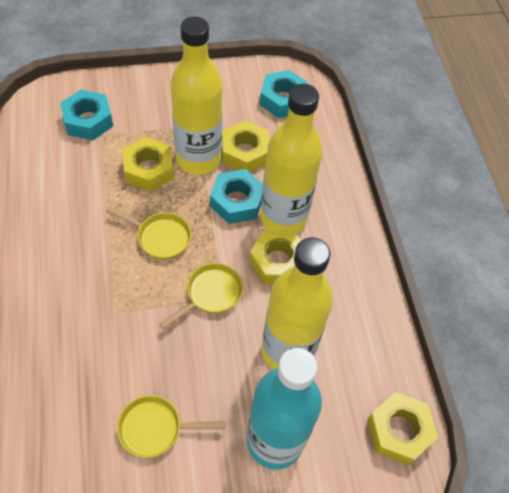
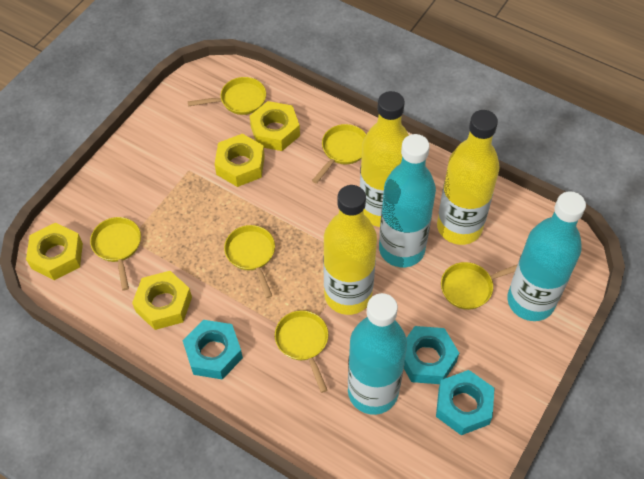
turquoise bottle: 1 -> 3
yellow pan: 3 -> 6

